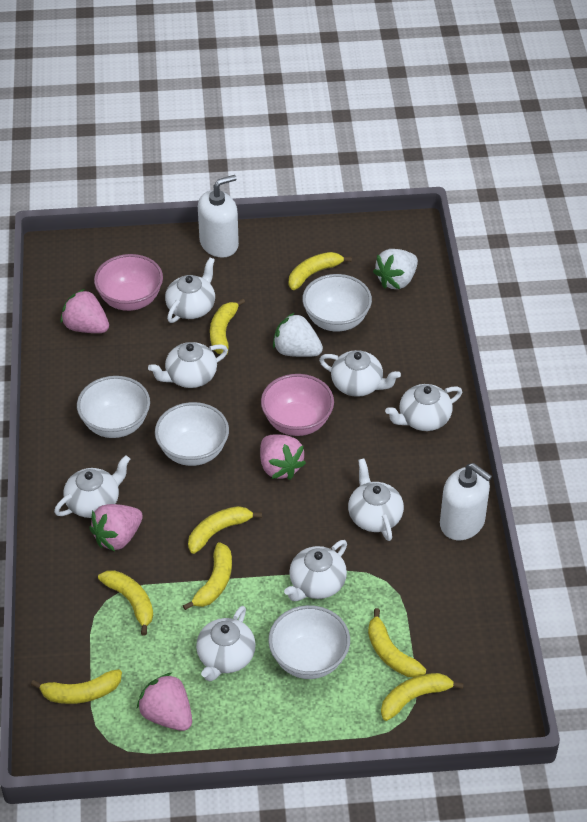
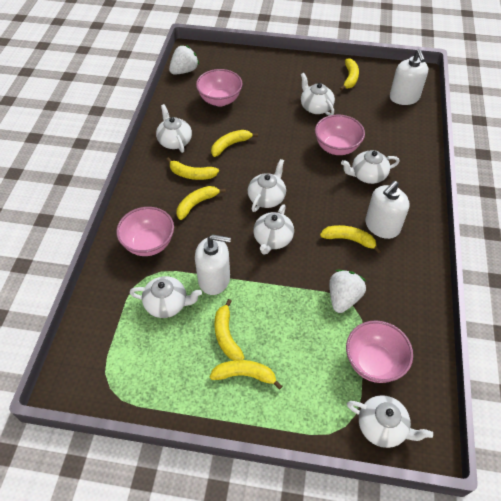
pink bowl: 2 -> 4
pink strawberry: 4 -> 0
white bowl: 4 -> 0
white soap dispenser: 2 -> 3
white teapot: 8 -> 7
yellow banana: 8 -> 7

